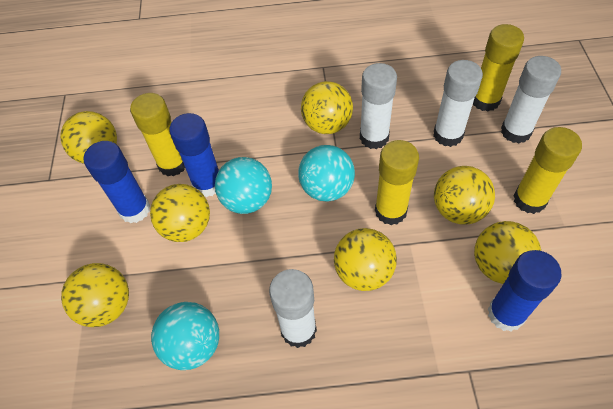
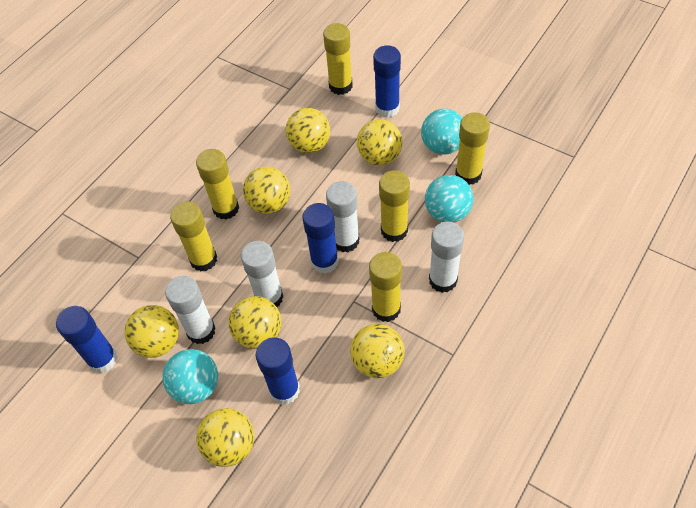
blue glue stick: 3 -> 4
yellow glue stick: 4 -> 6

